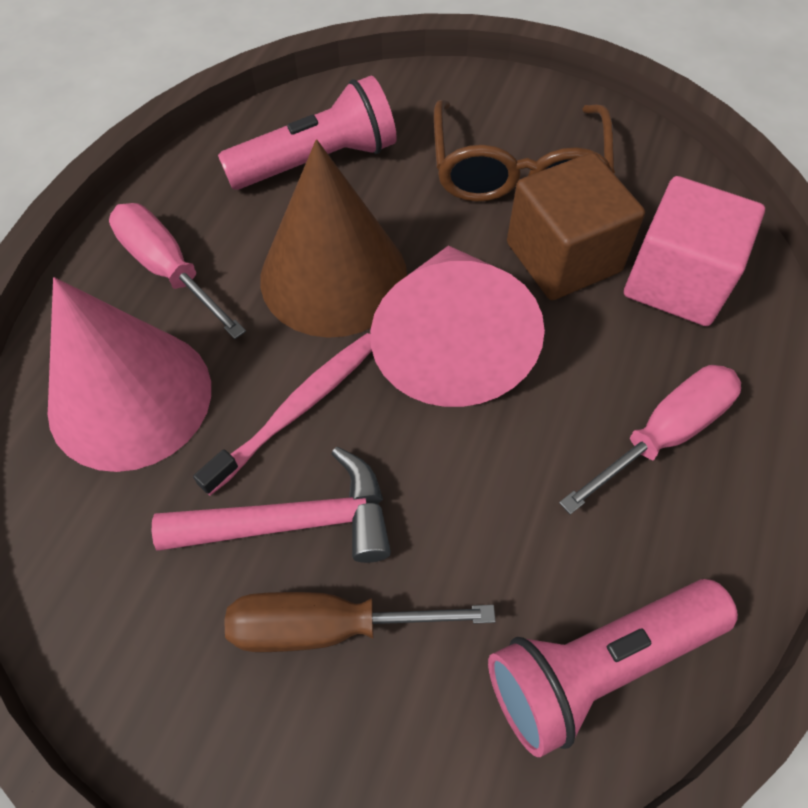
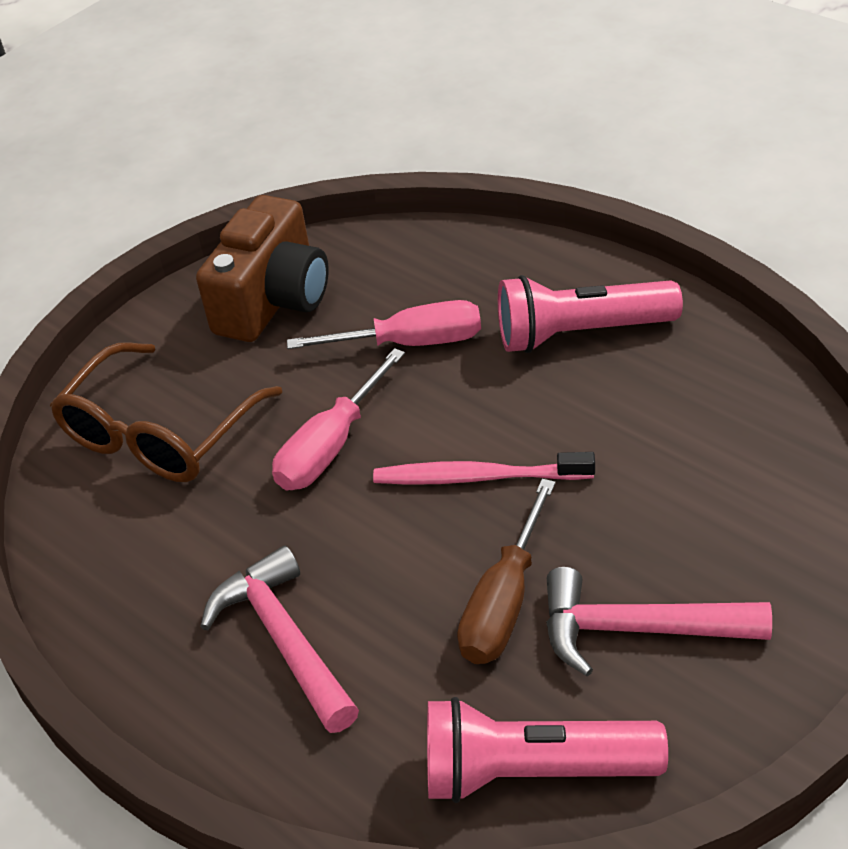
brown camera: 0 -> 1
brown cone: 1 -> 0
brown cube: 1 -> 0
pink cone: 2 -> 0
pink cube: 1 -> 0
pink hammer: 1 -> 2

